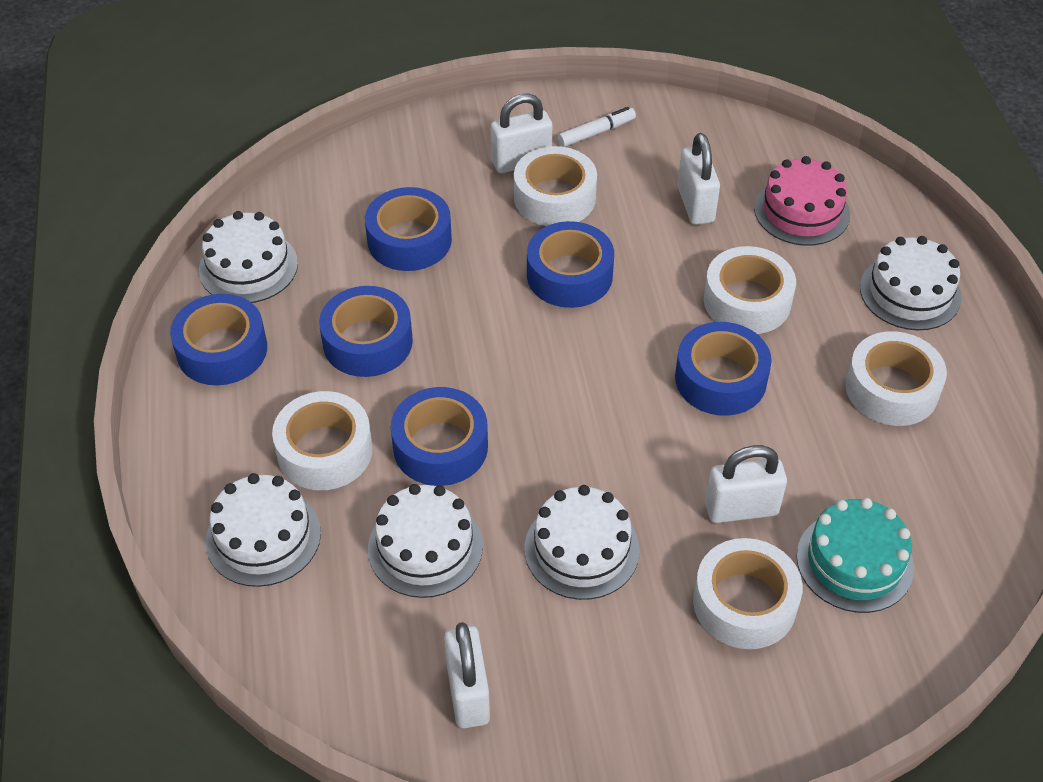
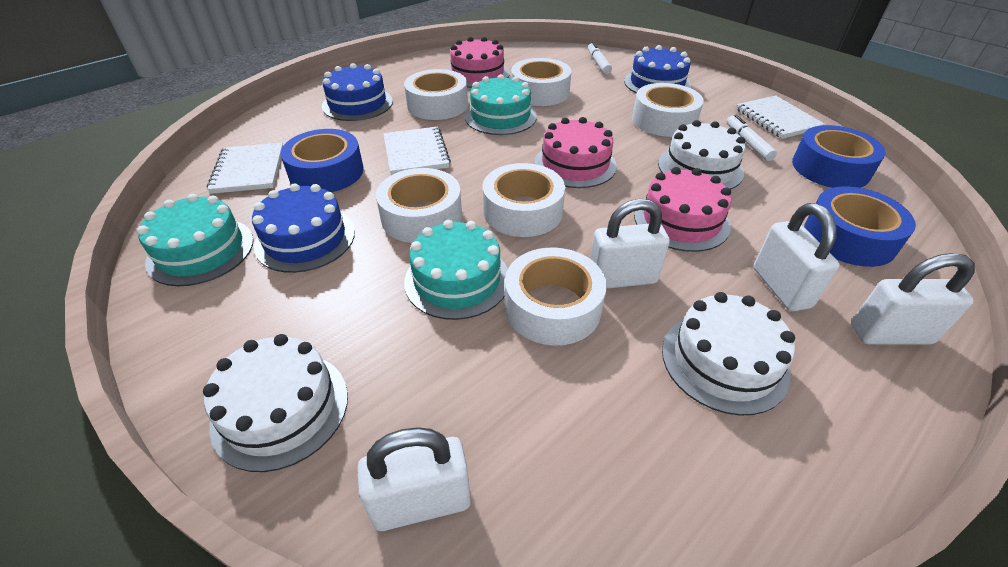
blue cake: 0 -> 3
blue tape: 6 -> 3
pink cake: 1 -> 3
turquoise cake: 1 -> 3
white cake: 5 -> 3
white marker: 1 -> 2
white notebook: 0 -> 3
white tape: 5 -> 6

